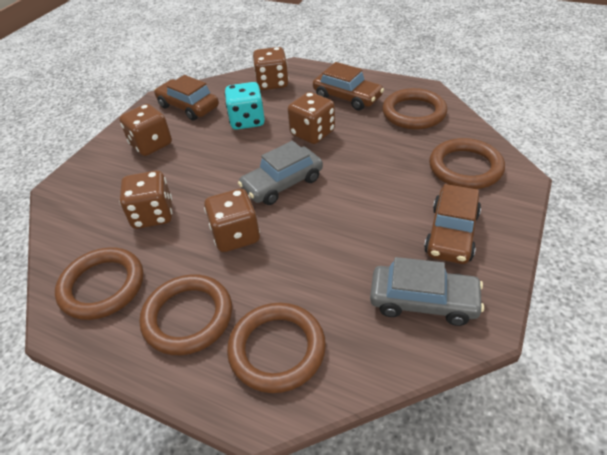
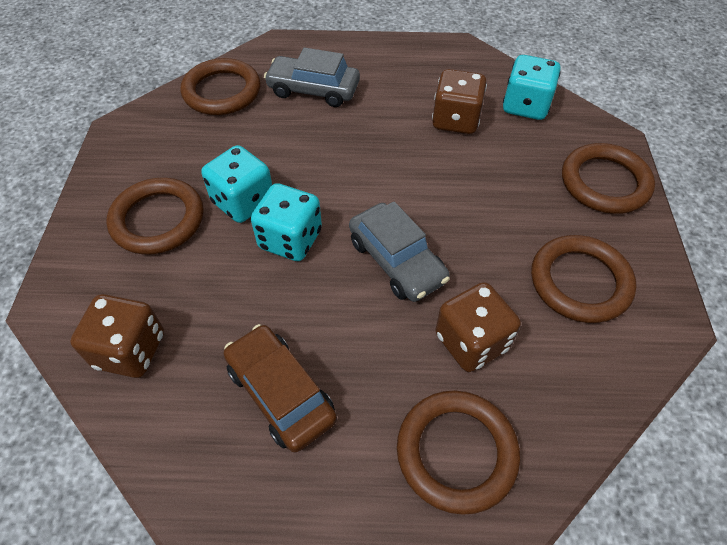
brown car: 3 -> 1
brown dice: 5 -> 3
turquoise dice: 1 -> 3

